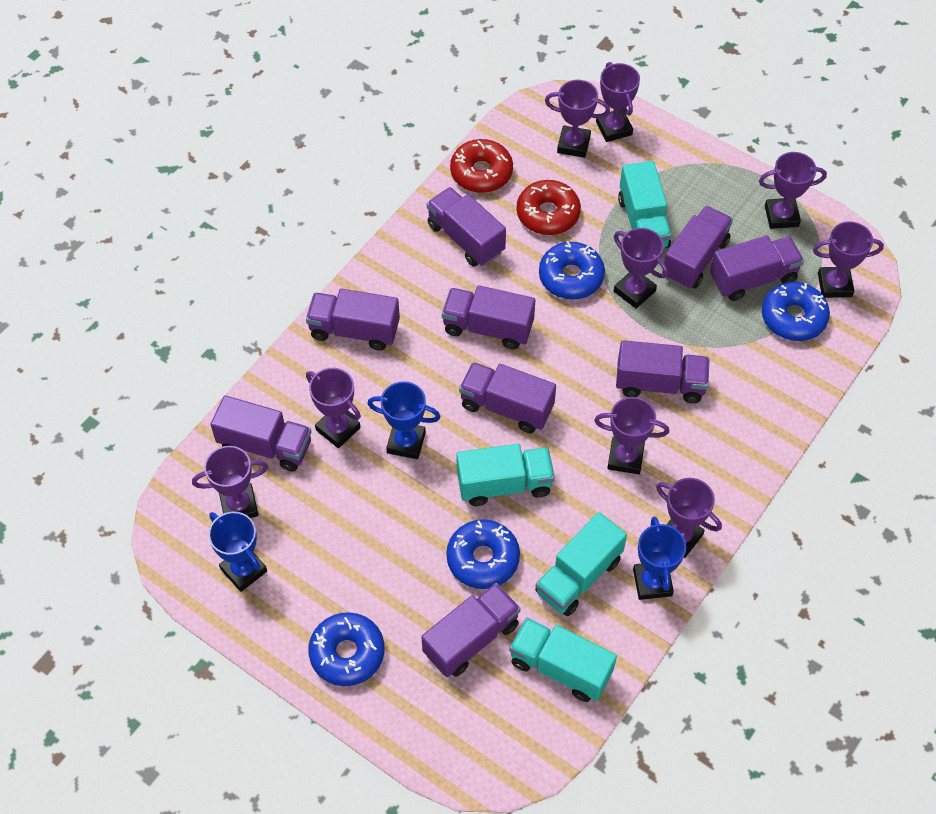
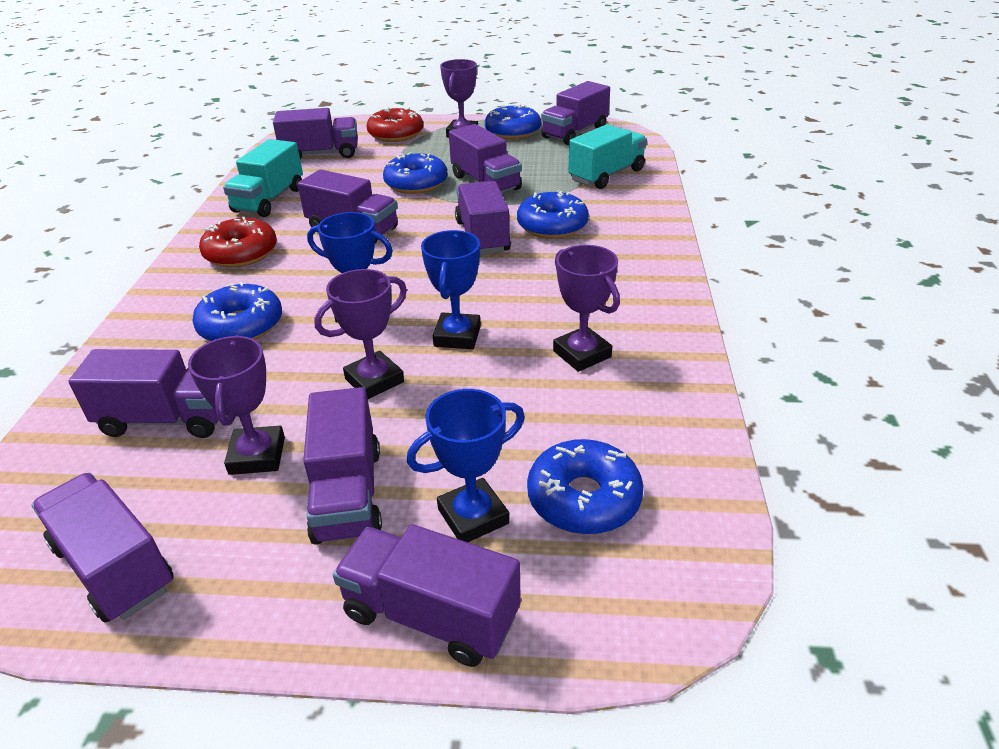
blue donut: 4 -> 5
purple trophy: 9 -> 4
turquoise truck: 4 -> 2

